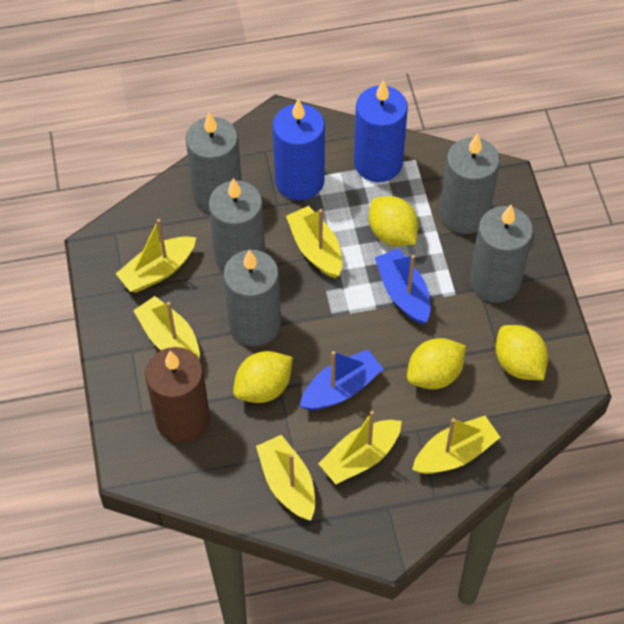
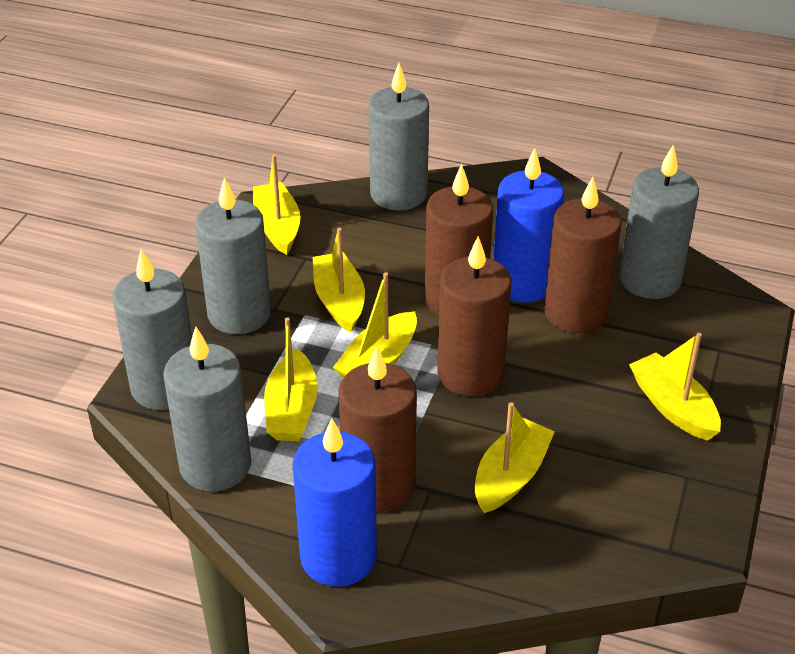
blue boat: 2 -> 0
brown candle: 1 -> 4
yellow lemon: 4 -> 0

